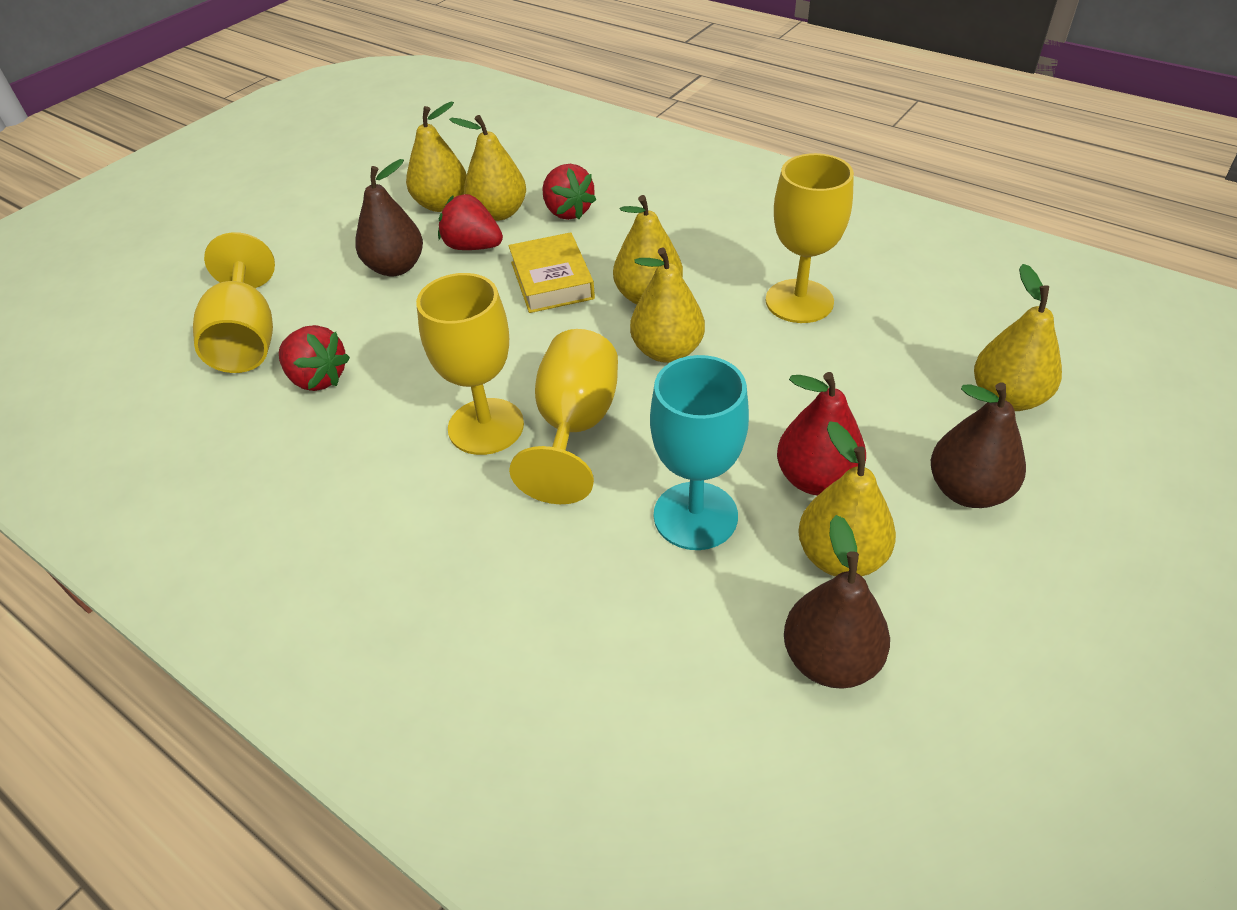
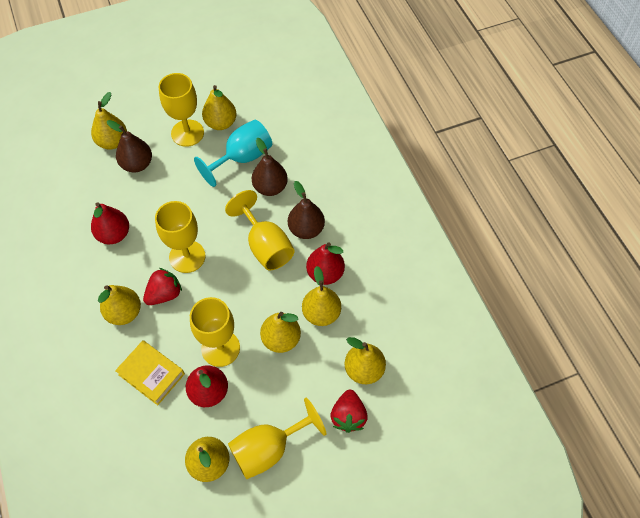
red pear: 1 -> 3
red strawberry: 3 -> 2
yellow goblet: 4 -> 5
yellow pear: 6 -> 7

